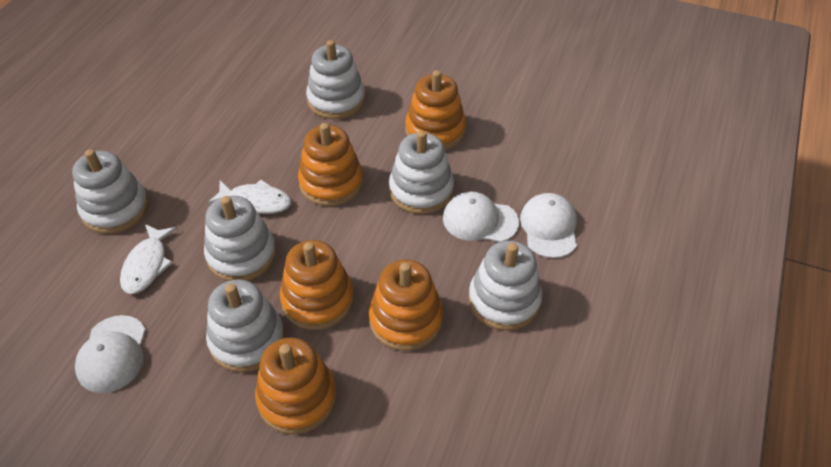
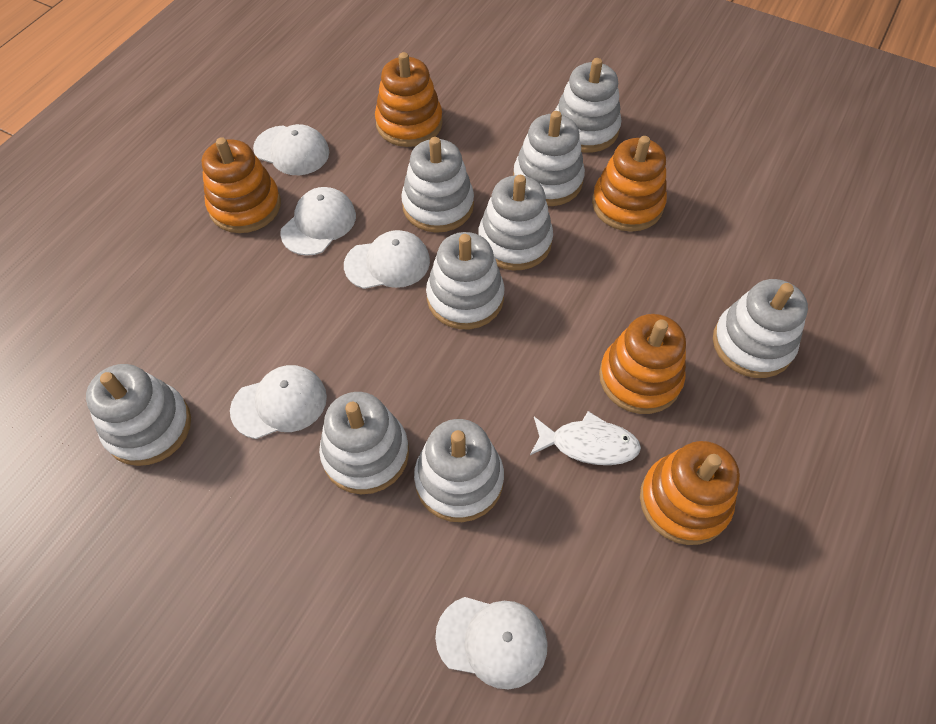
white cap: 3 -> 5
white fish: 2 -> 1
white stacking toy: 6 -> 9

